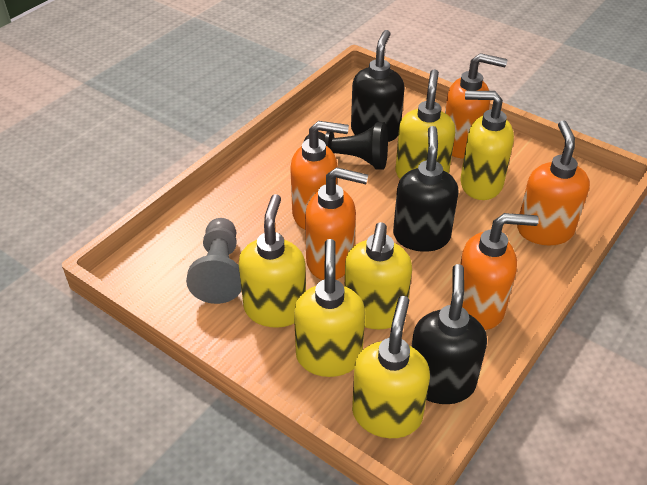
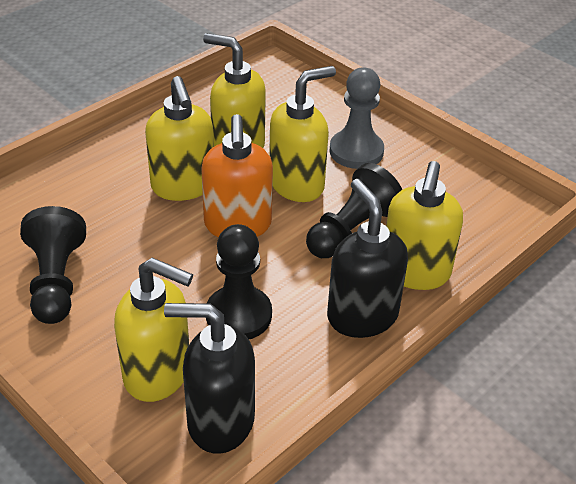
black pawn: 1 -> 3
black soap dispenser: 3 -> 2
orange soap dispenser: 5 -> 1
yellow soap dispenser: 6 -> 5

